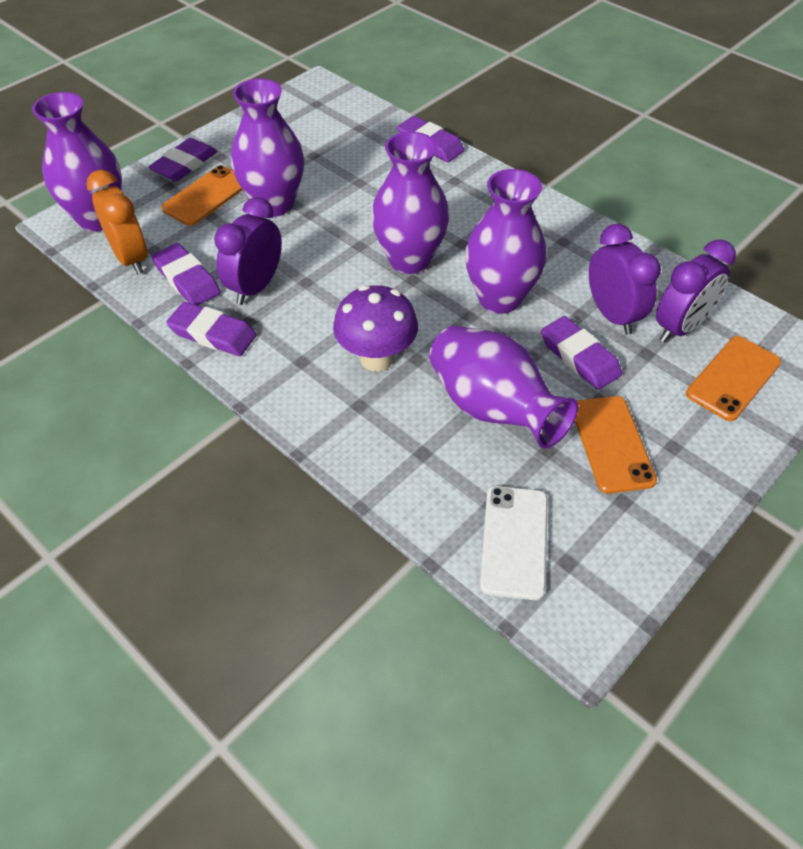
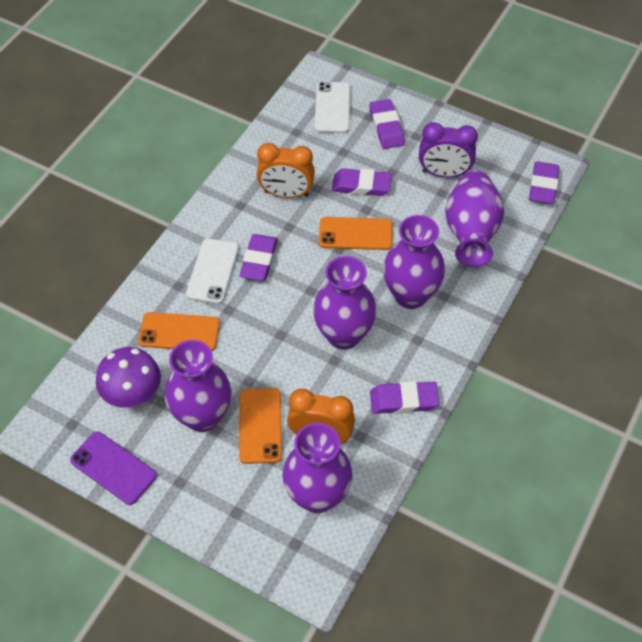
orange clock: 1 -> 2
purple clock: 3 -> 1
purple phone: 0 -> 1
white phone: 1 -> 2

